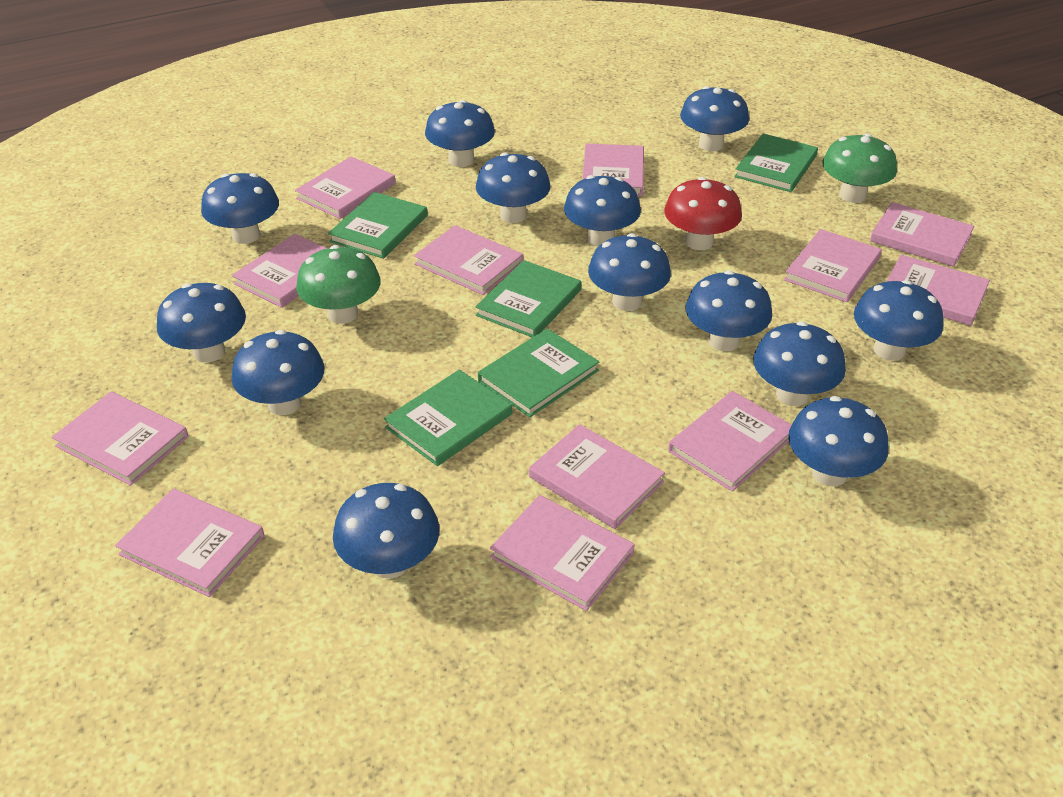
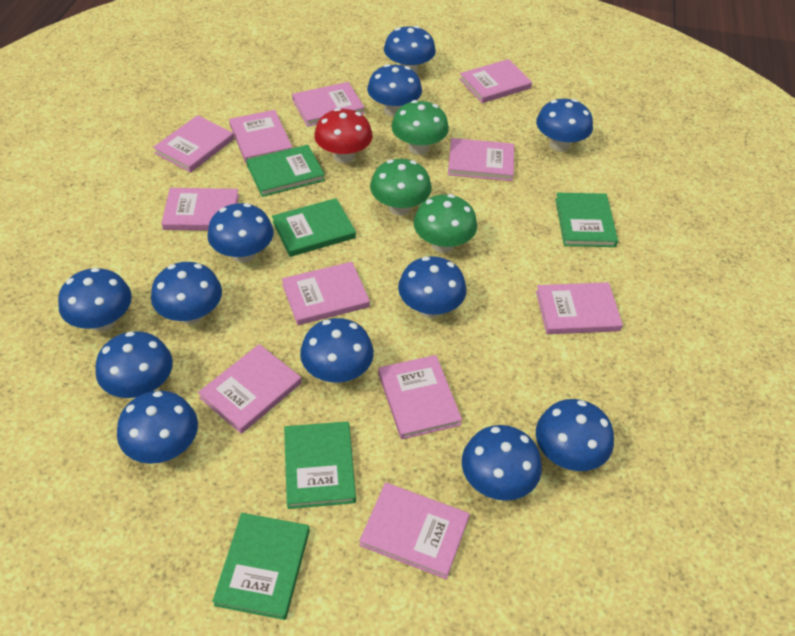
blue mushroom: 13 -> 12
green mushroom: 2 -> 3
pink book: 12 -> 11

